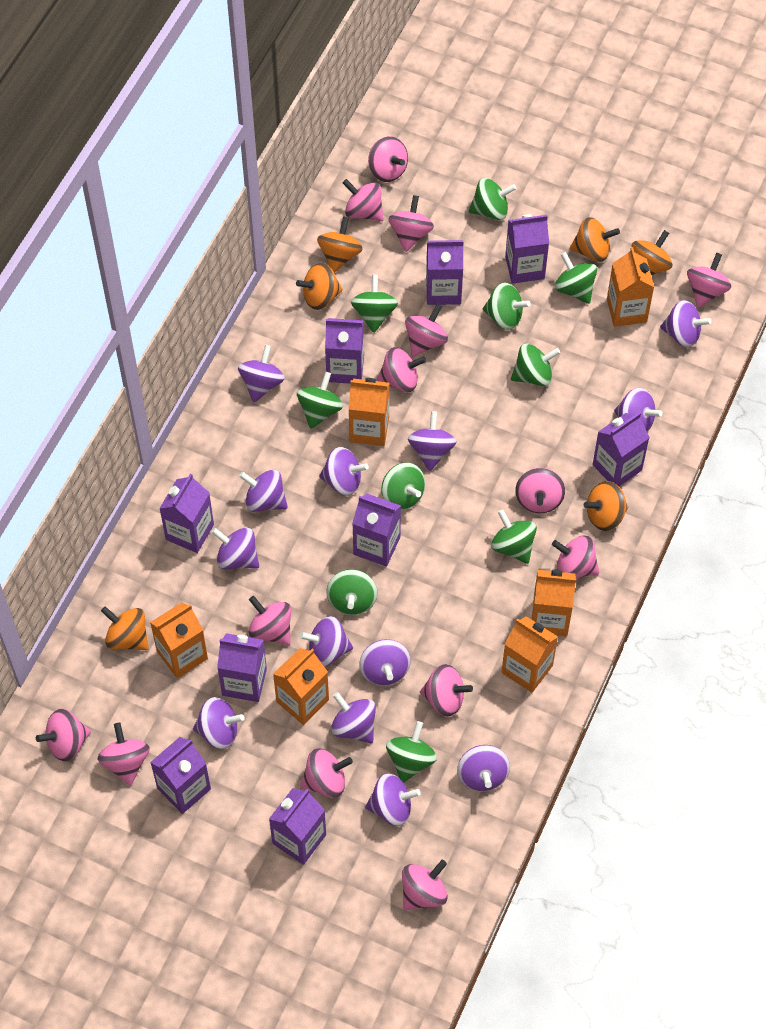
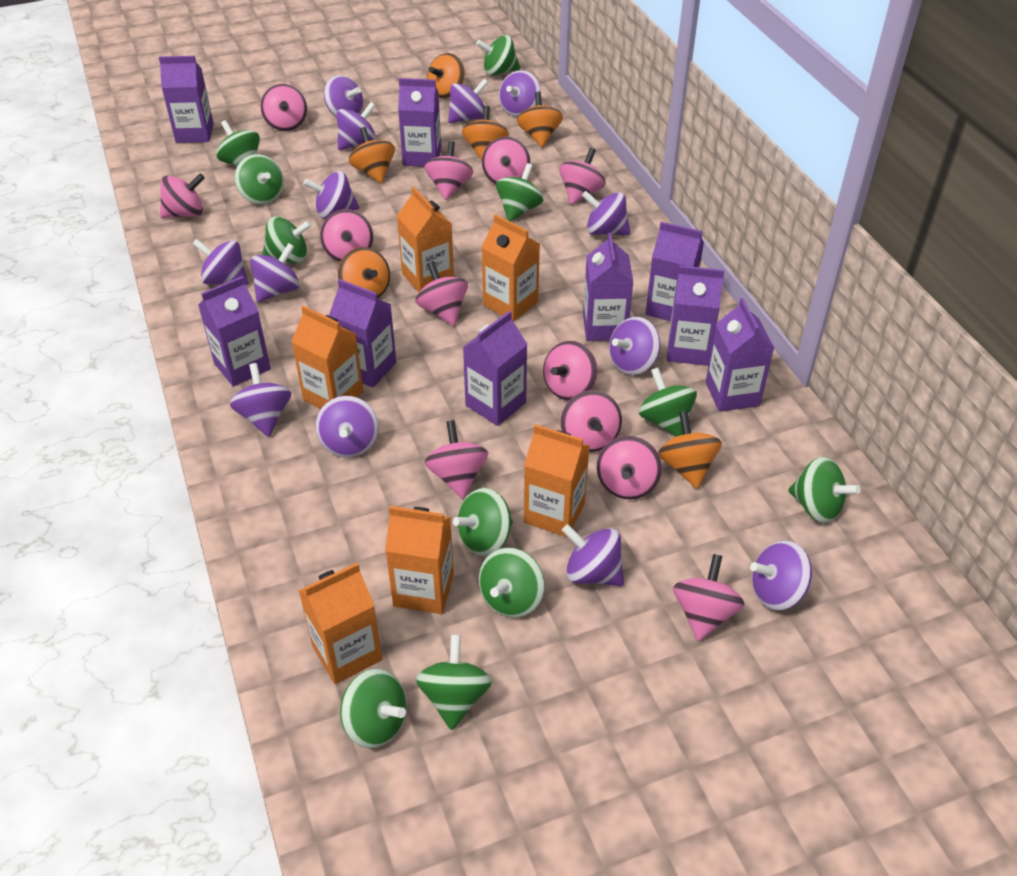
green spinning top: 10 -> 11
pink spinning top: 14 -> 12

